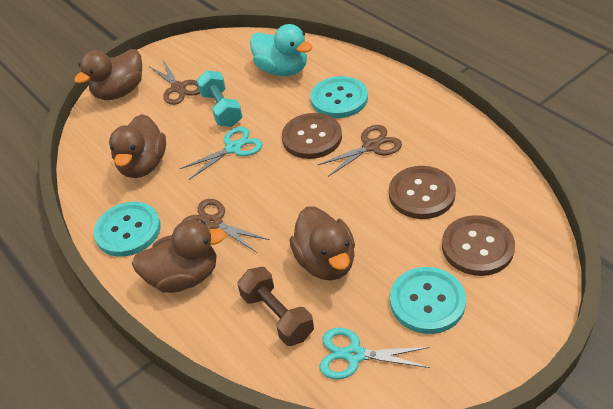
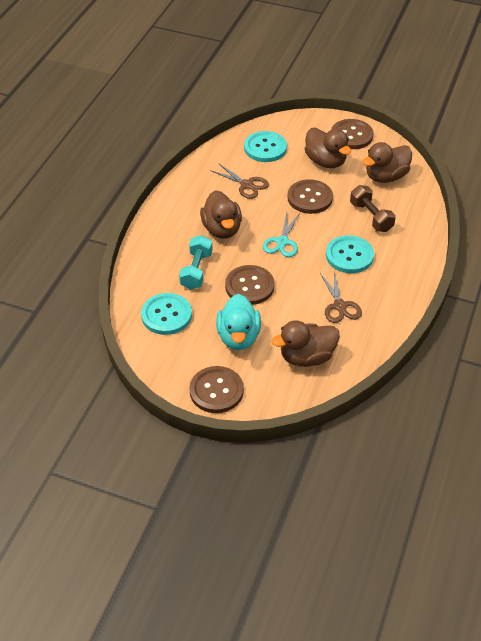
brown button: 3 -> 4
brown scissors: 3 -> 2
turquoise scissors: 2 -> 1

